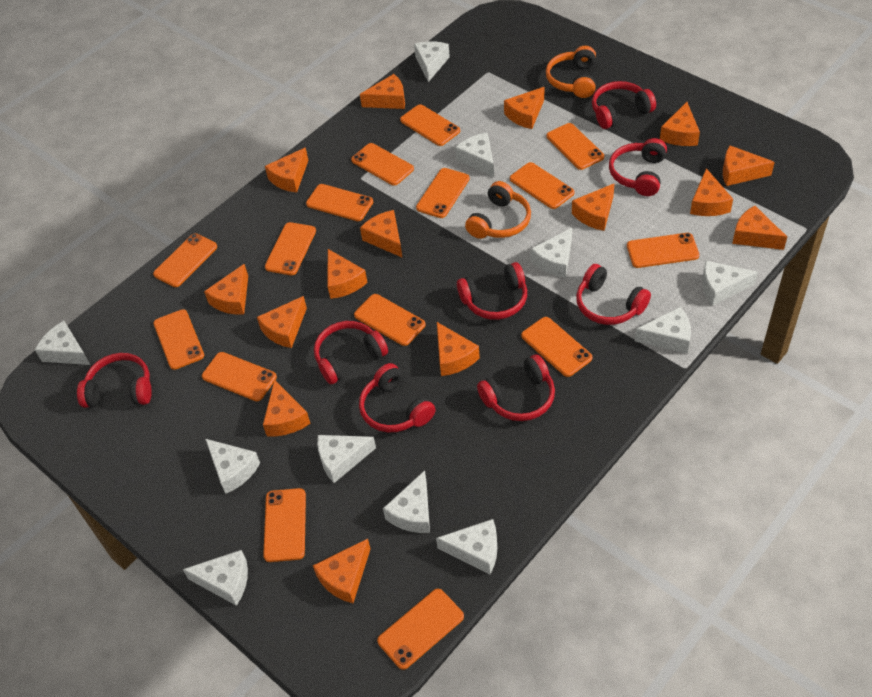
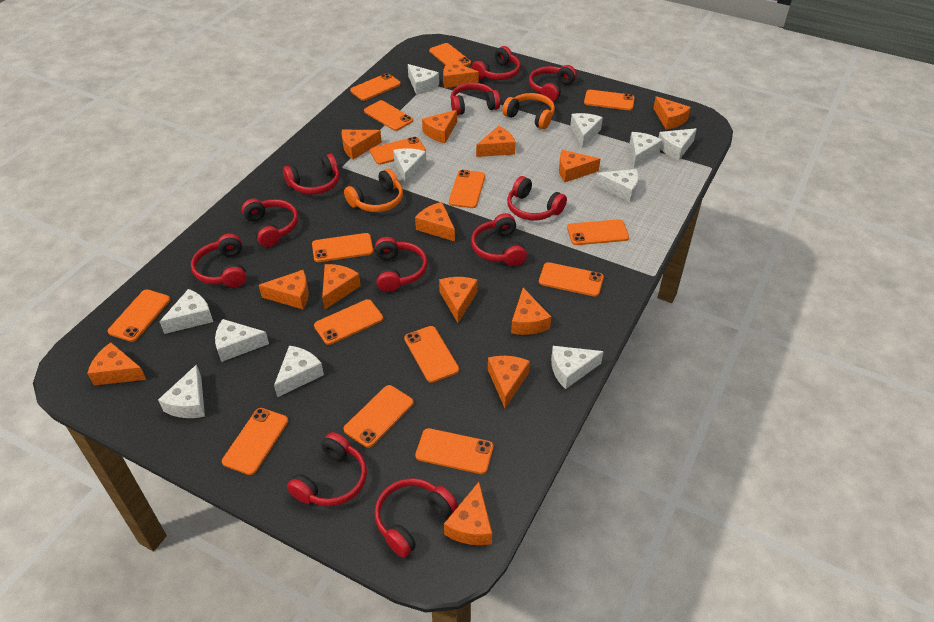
orange cheese: 15 -> 14
red headphones: 8 -> 11

